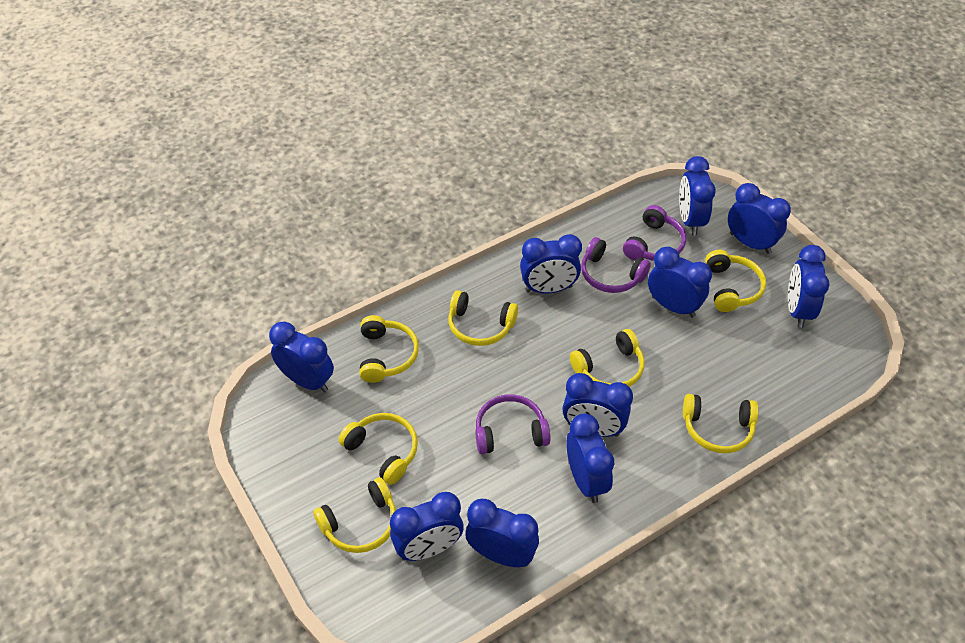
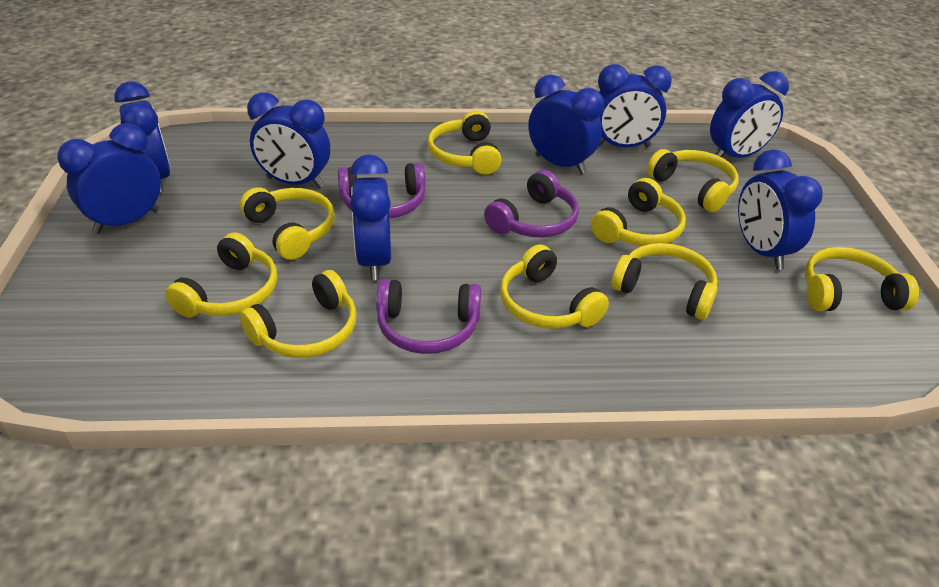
blue clock: 10 -> 8
yellow headphones: 7 -> 9

